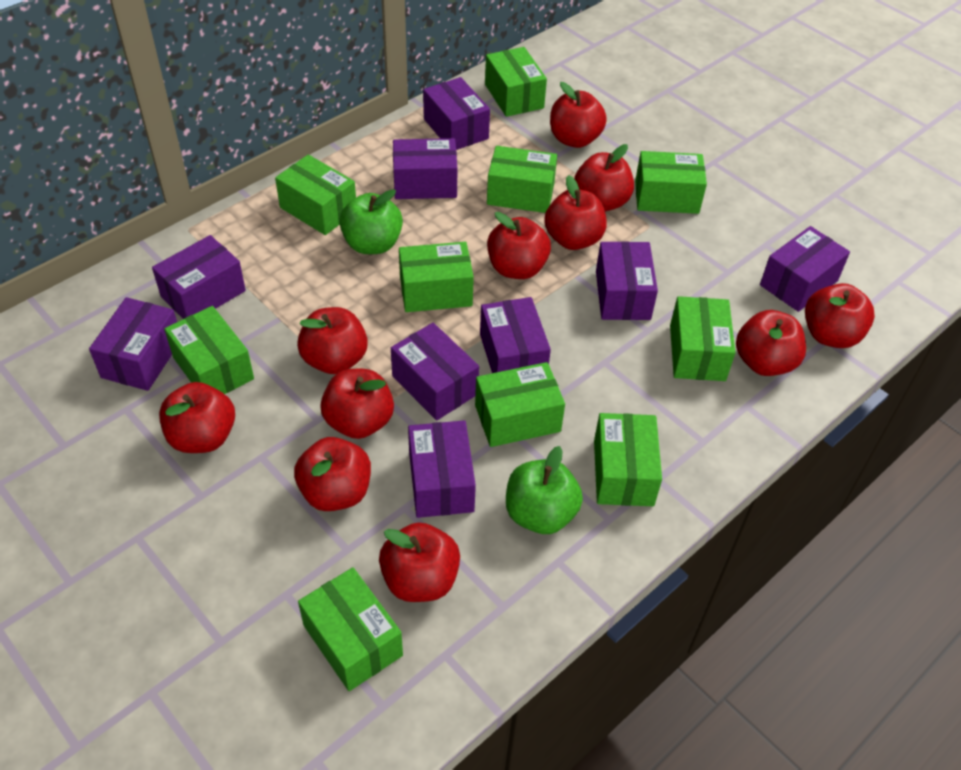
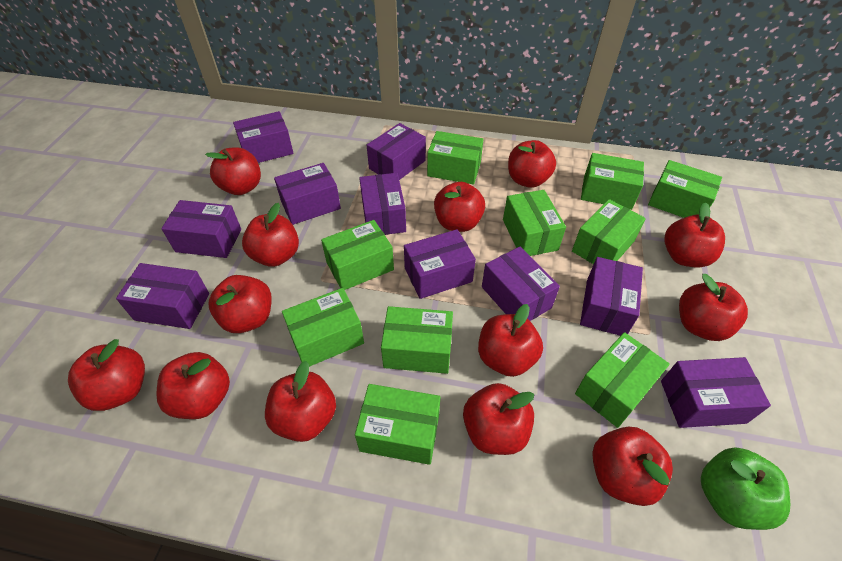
green apple: 2 -> 1
purple box: 9 -> 10
red apple: 11 -> 13

